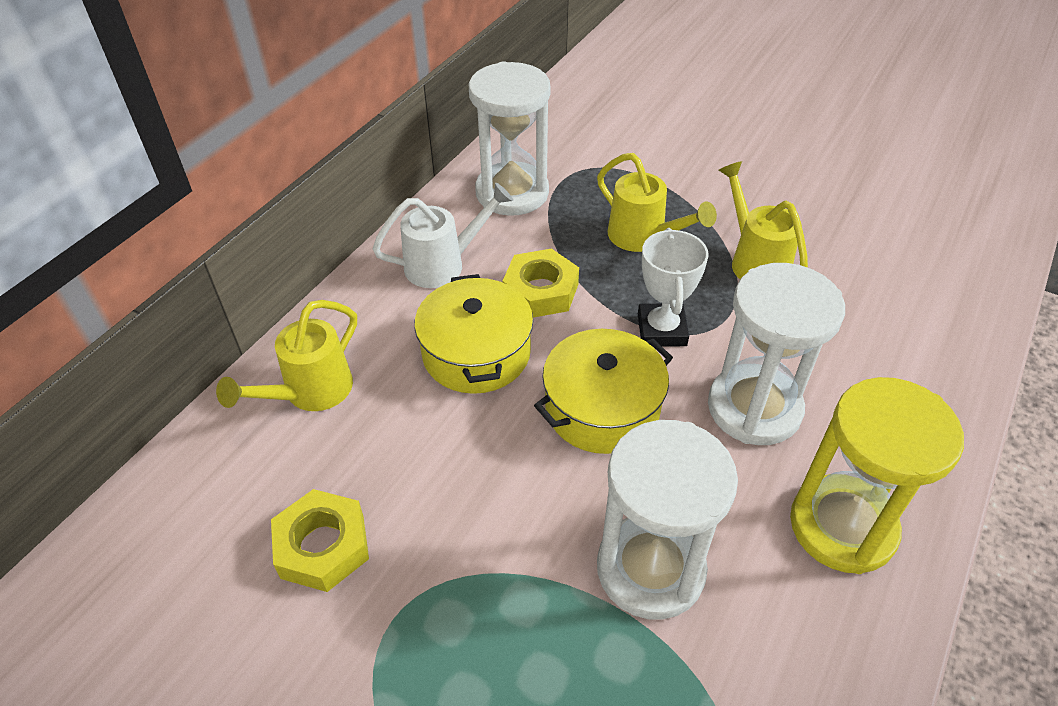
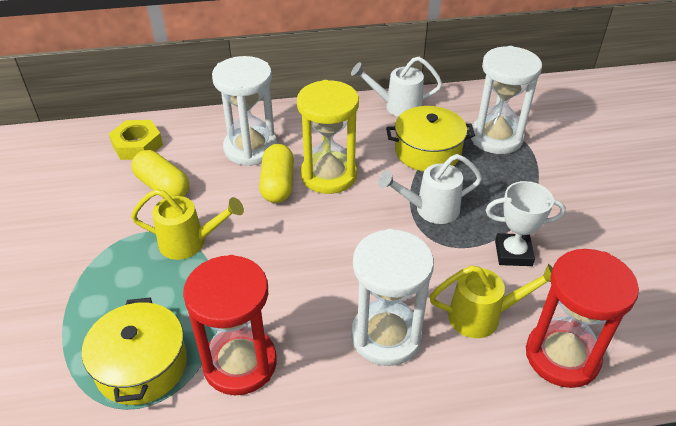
red hourglass: 0 -> 2
white watering can: 1 -> 2
yellow capsule: 0 -> 2
yellow nut: 2 -> 1
yellow watering can: 3 -> 2

